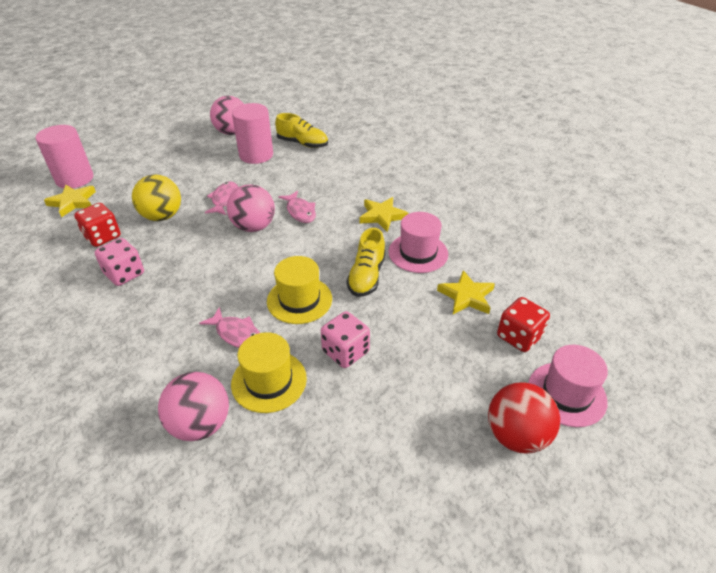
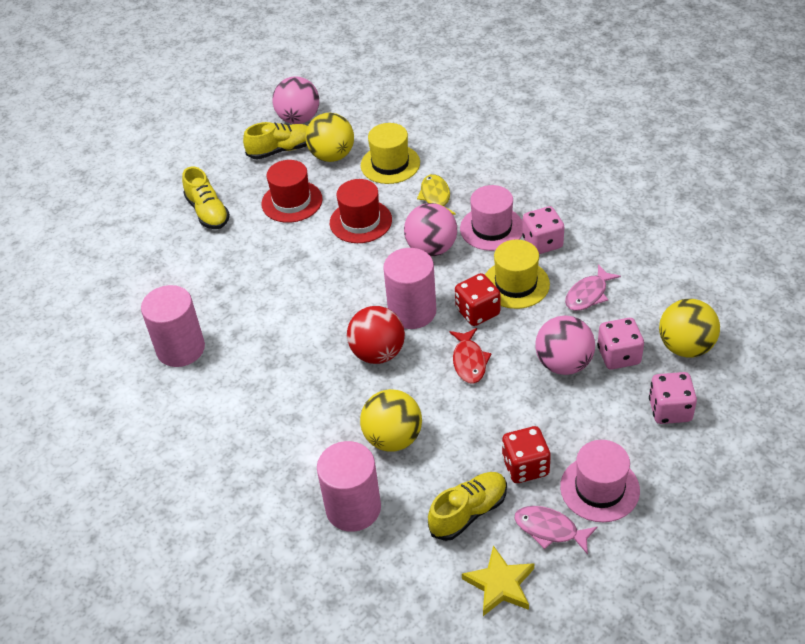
pink cylinder: 2 -> 3
pink dice: 2 -> 3
pink fish: 3 -> 2
red fish: 0 -> 1
red hat: 0 -> 2
yellow ball: 1 -> 3
yellow fish: 0 -> 1
yellow shoe: 2 -> 3
yellow star: 3 -> 1

